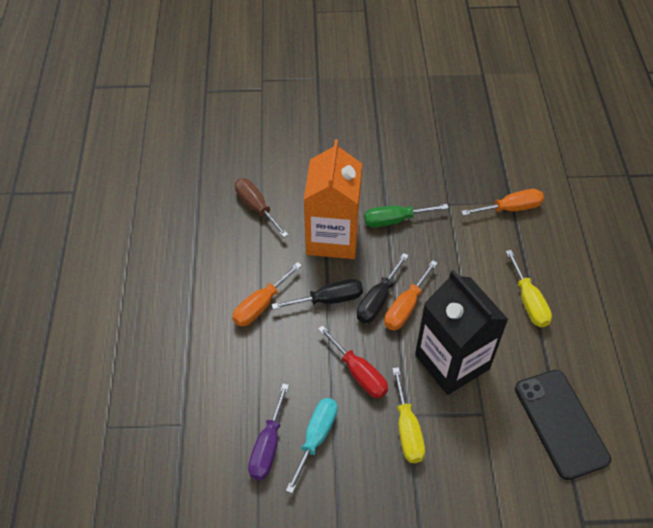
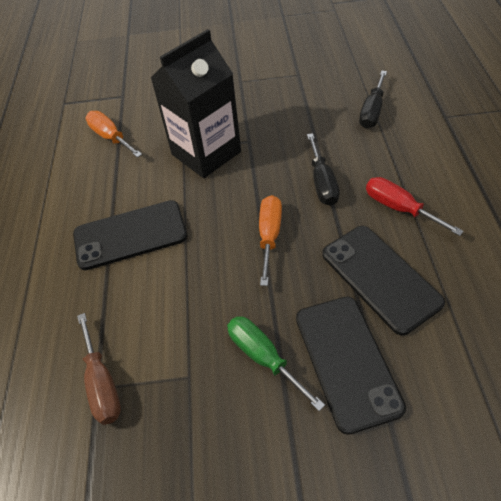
black phone: 1 -> 3
orange carton: 1 -> 0
orange screwdriver: 3 -> 2
purple screwdriver: 1 -> 0
turquoise screwdriver: 1 -> 0
yellow screwdriver: 2 -> 0

